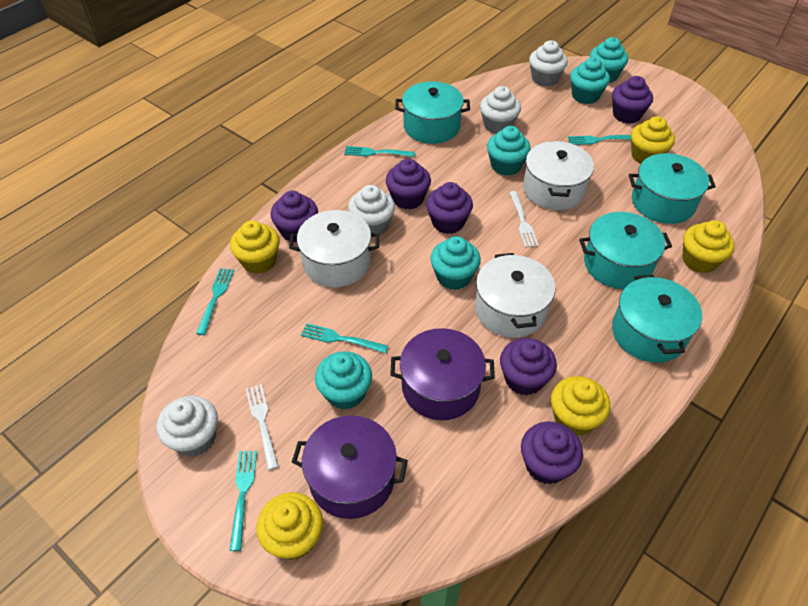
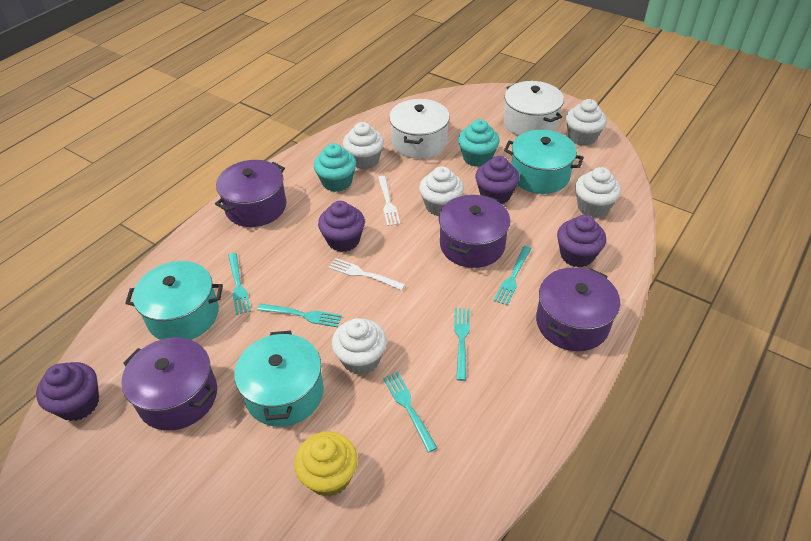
purple cupcake: 6 -> 4
purple pot: 2 -> 4
turquoise cupcake: 5 -> 2
turquoise pot: 4 -> 3
white cupcake: 4 -> 5
white pot: 3 -> 2
yellow cupcake: 5 -> 1

